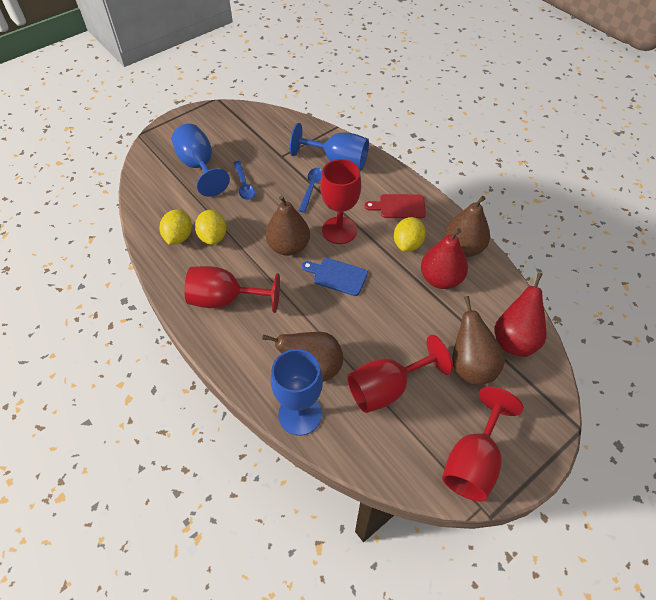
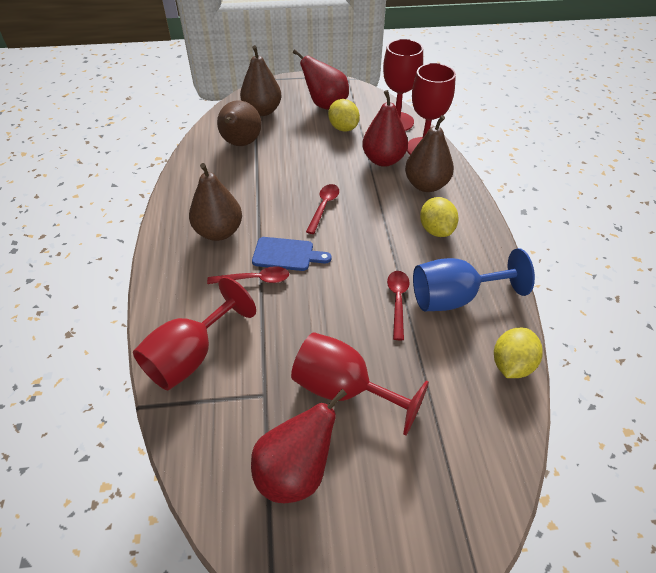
blue goblet: 3 -> 1
blue spoon: 2 -> 0
red cutting board: 1 -> 0
red pear: 2 -> 3
red spoon: 0 -> 3

